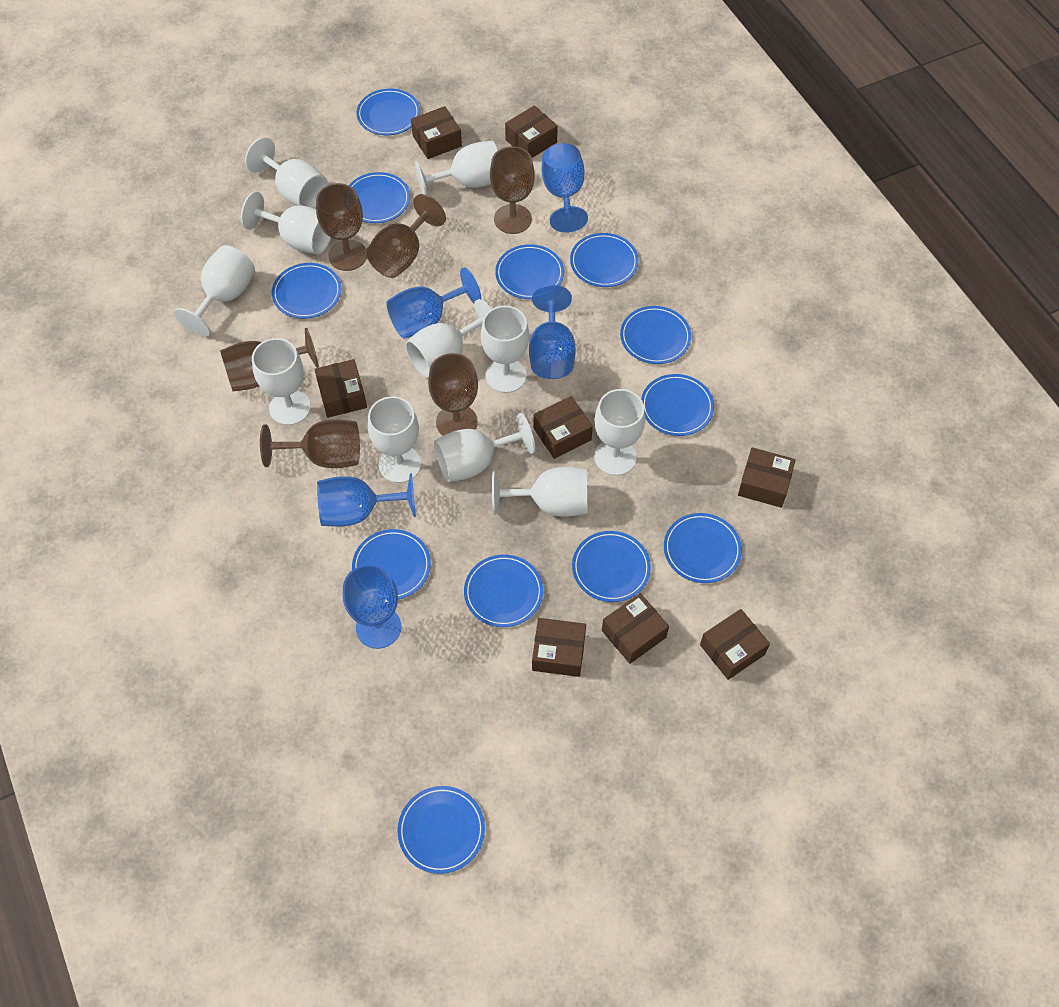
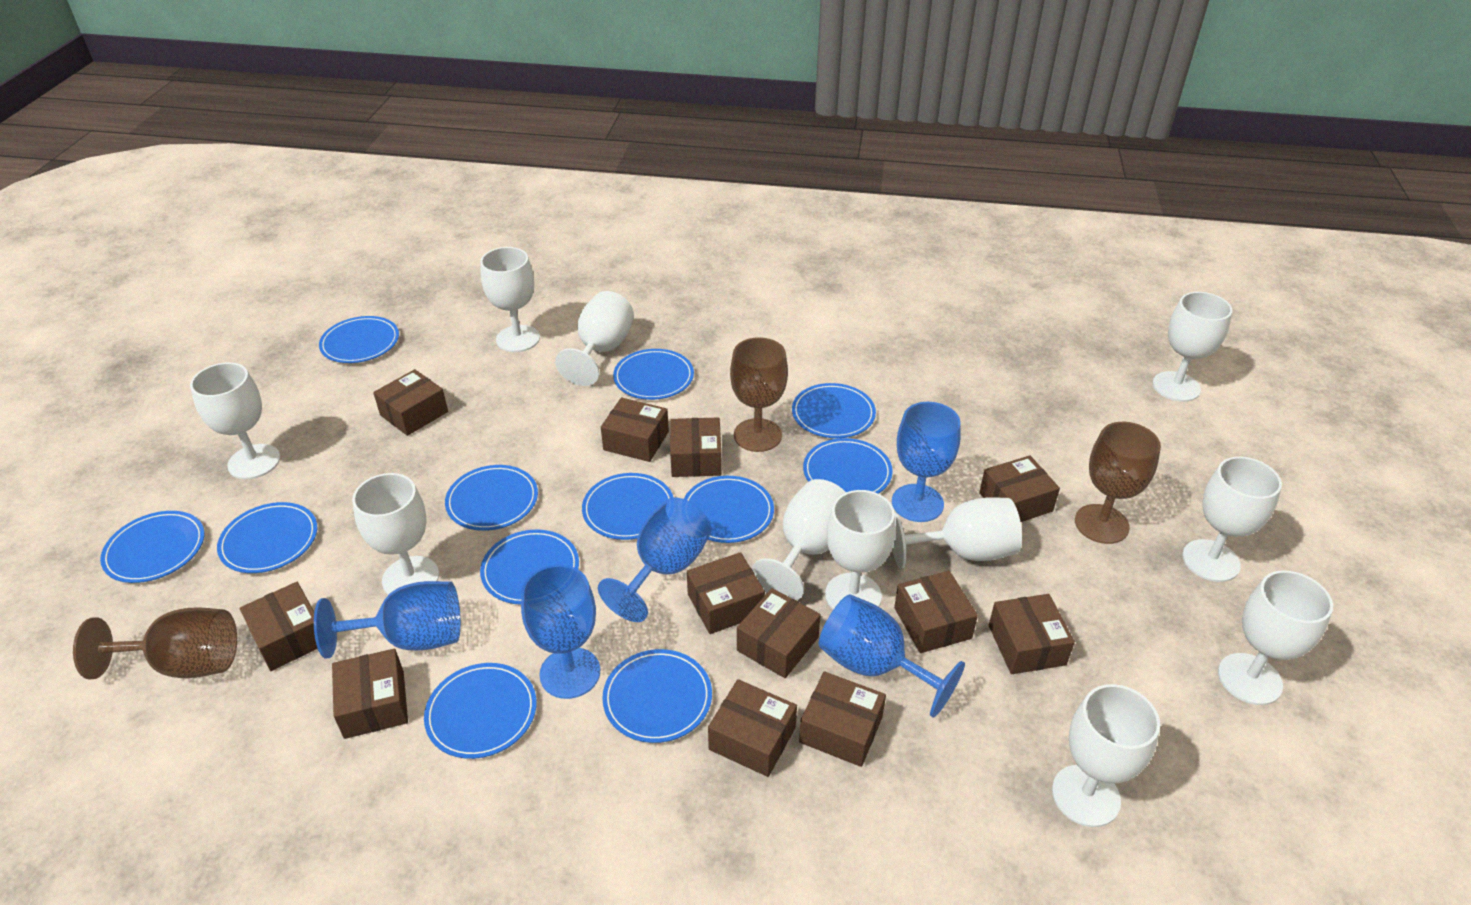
brown box: 8 -> 12
brown goblet: 6 -> 3

